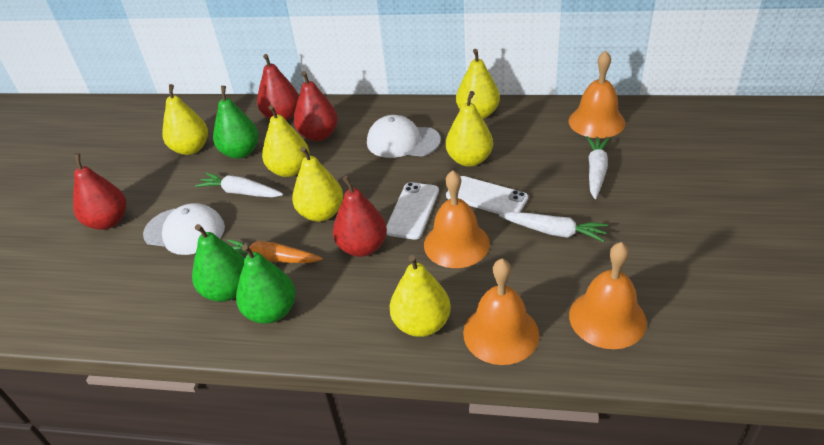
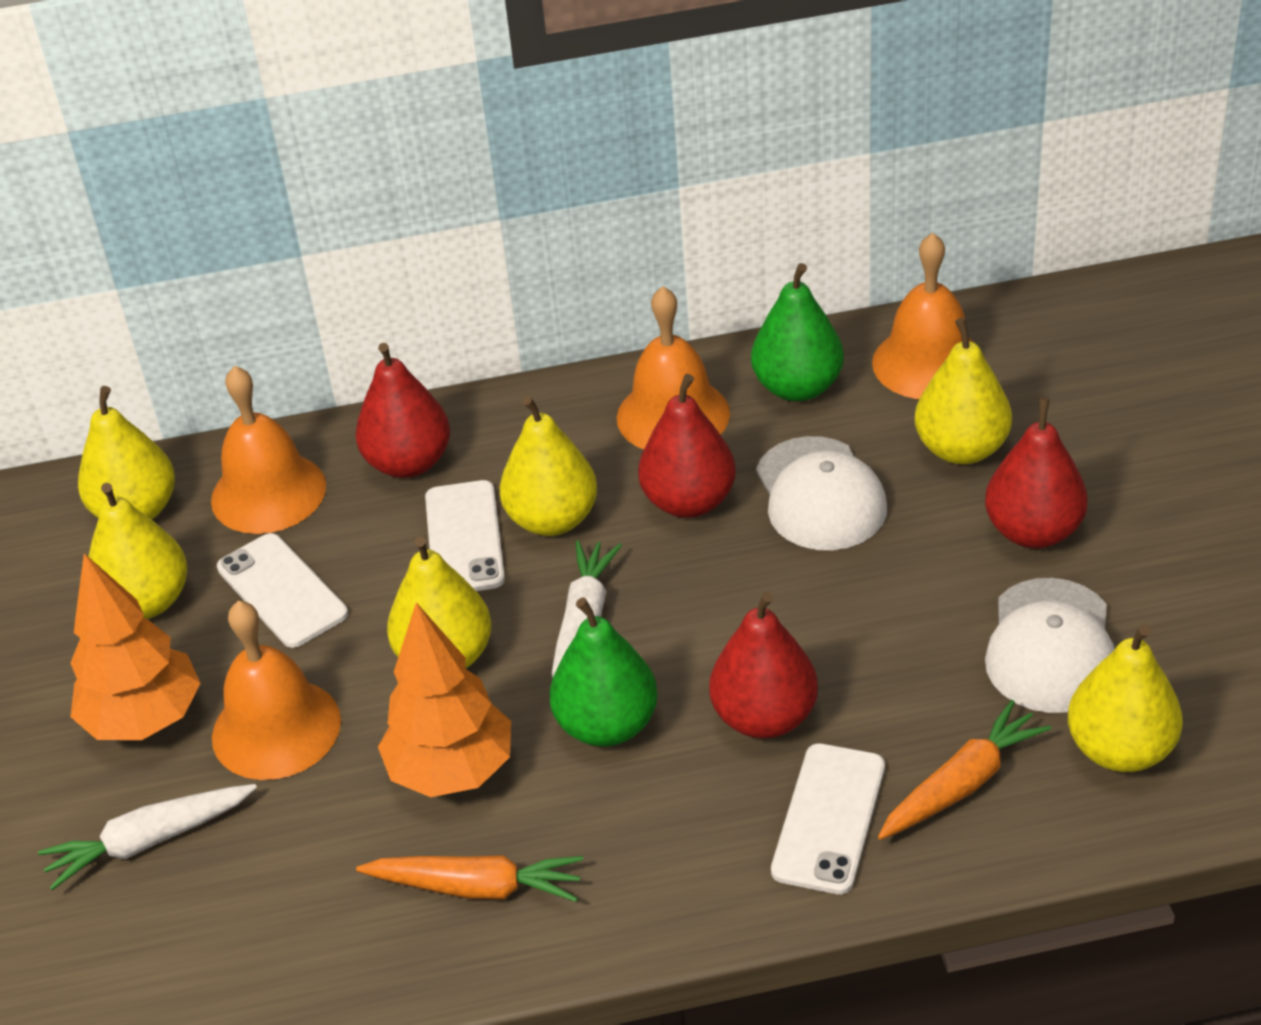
green pear: 3 -> 2
orange carrot: 1 -> 2
orange tree: 0 -> 2
white carrot: 3 -> 2
white phone: 2 -> 3

